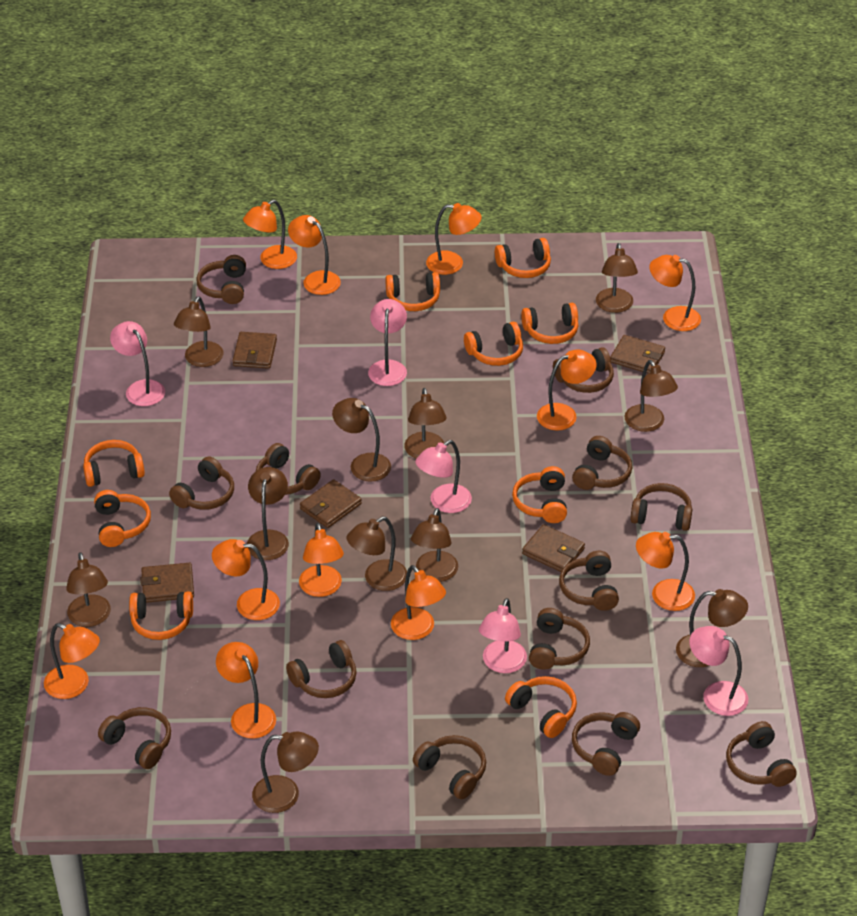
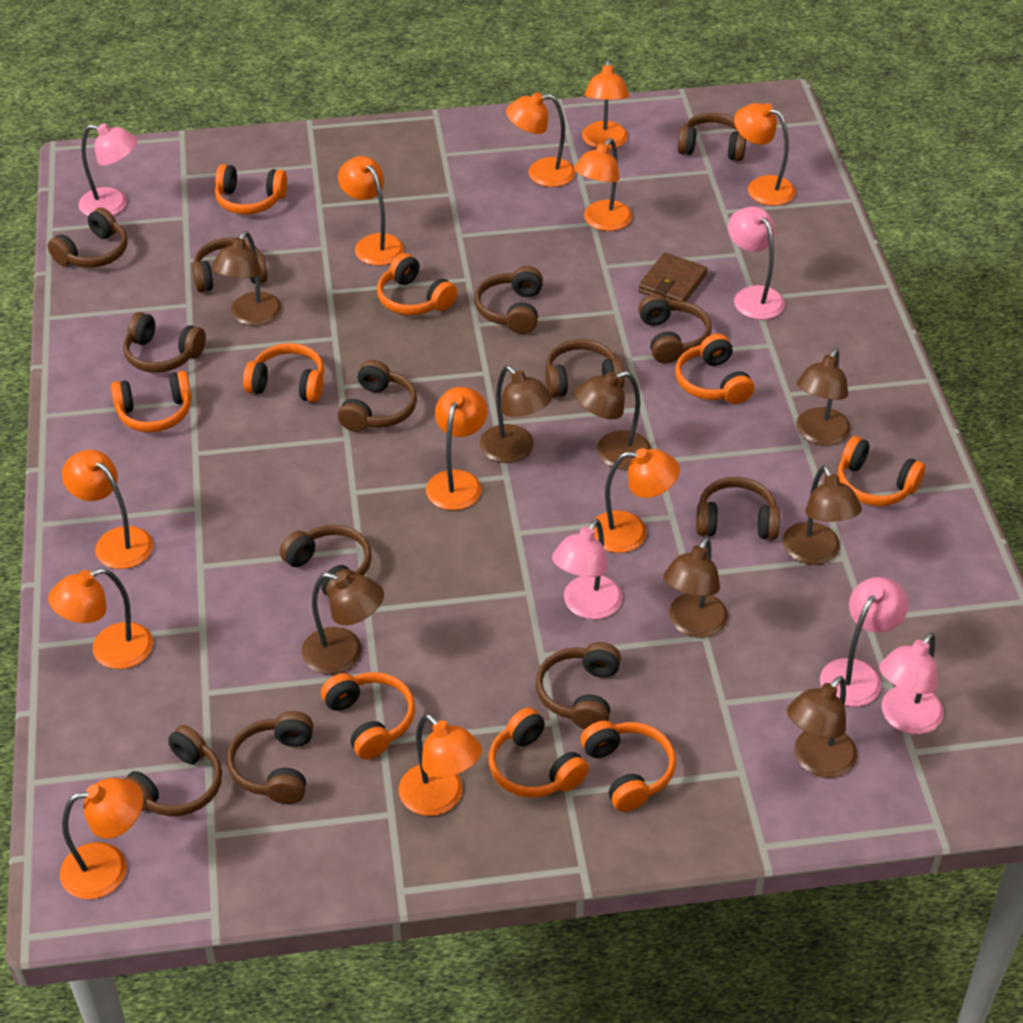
brown lamp: 11 -> 8
brown wallet: 5 -> 1

